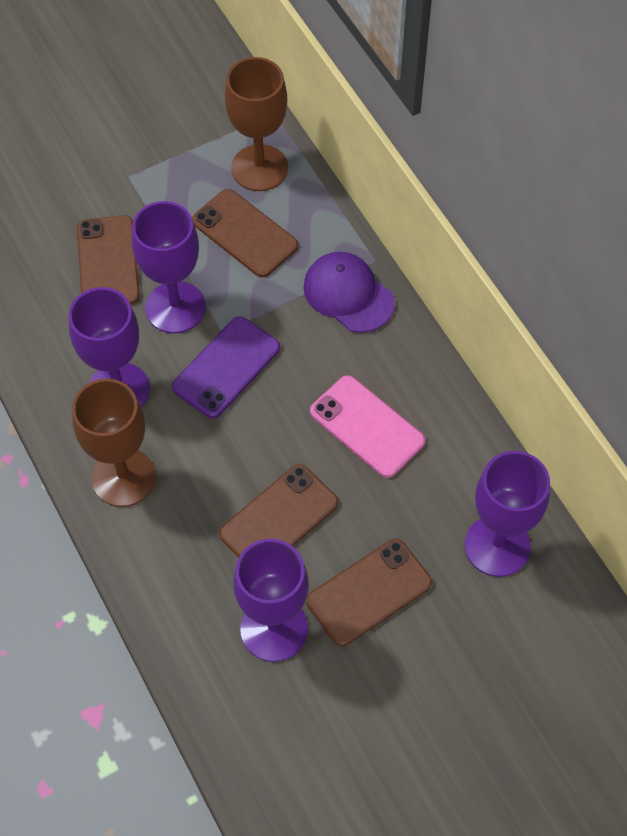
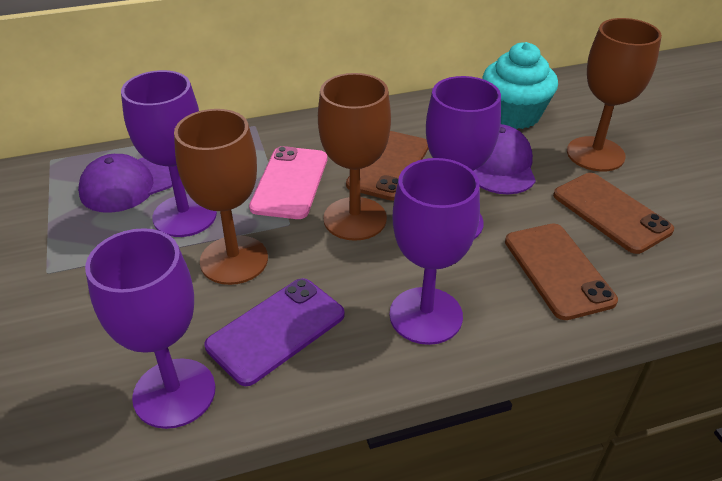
brown goblet: 2 -> 3
brown phone: 4 -> 3
purple cap: 1 -> 2
turquoise cupcake: 0 -> 1

